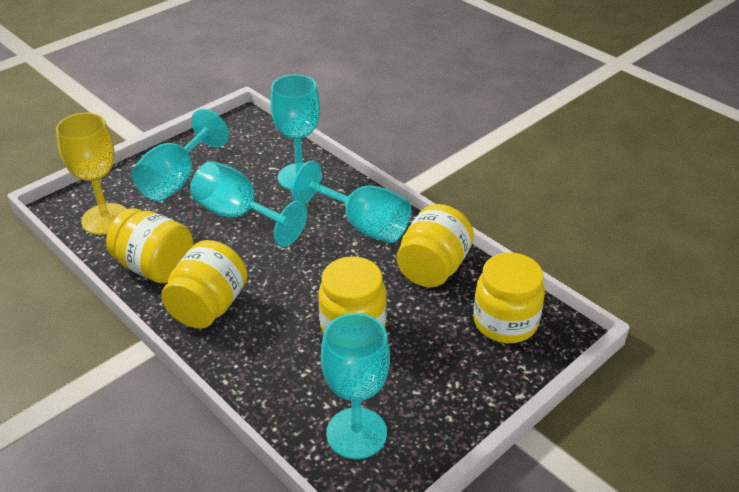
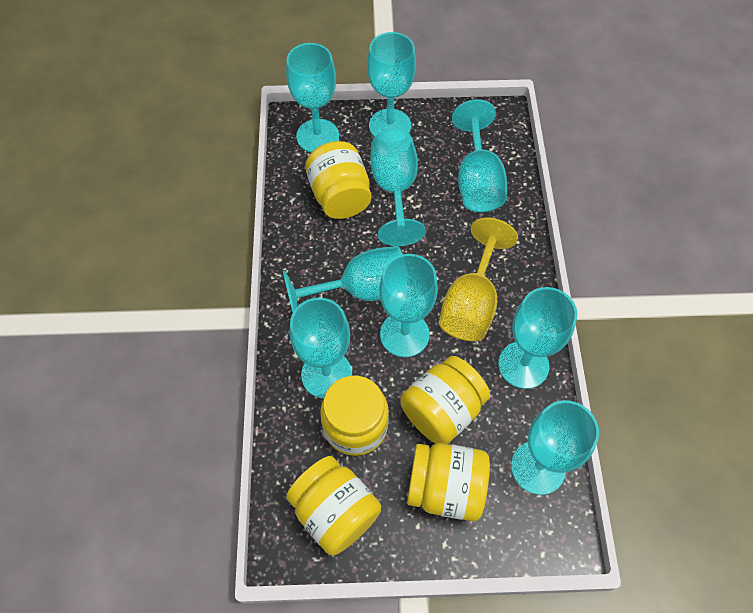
turquoise goblet: 5 -> 9

